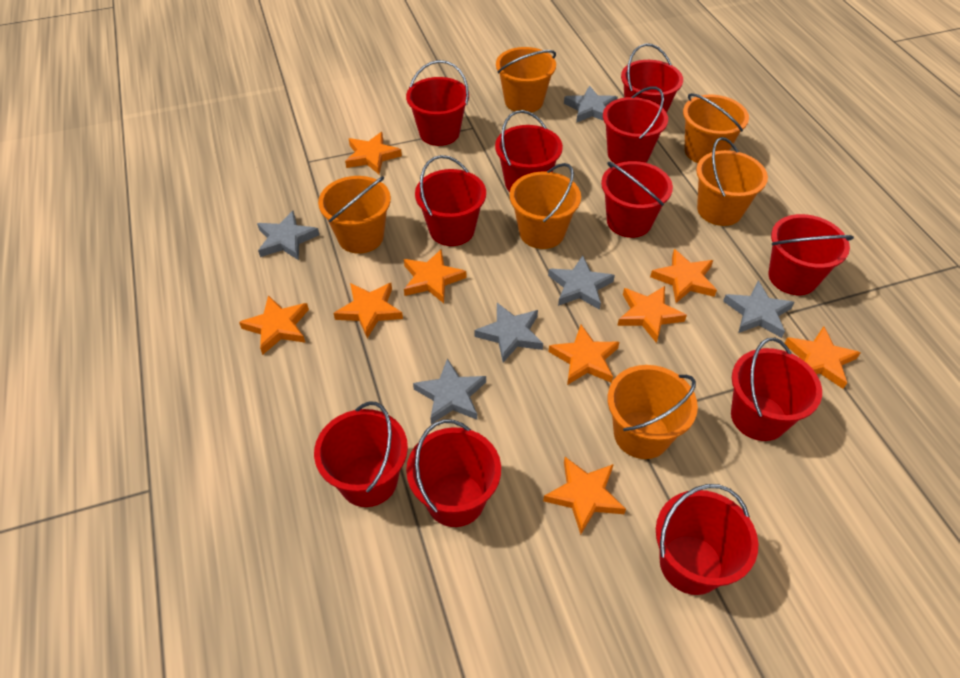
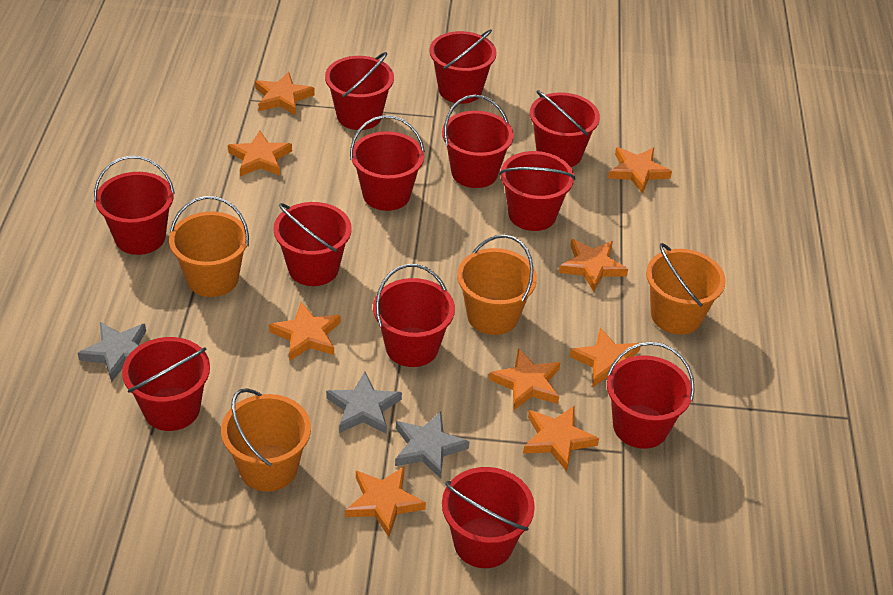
grey star: 6 -> 3
orange bucket: 6 -> 4
red bucket: 11 -> 12

